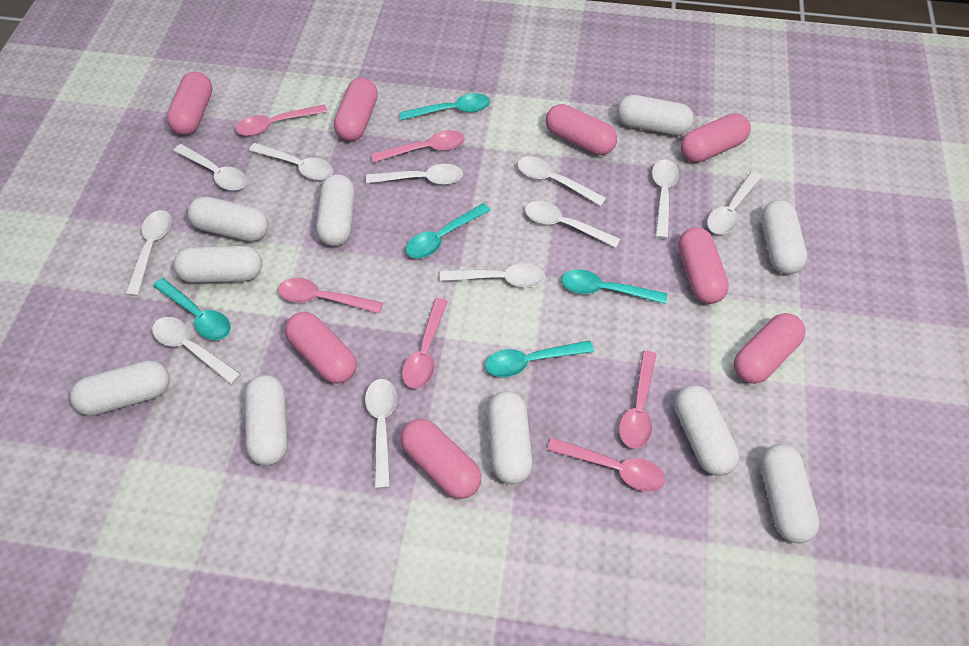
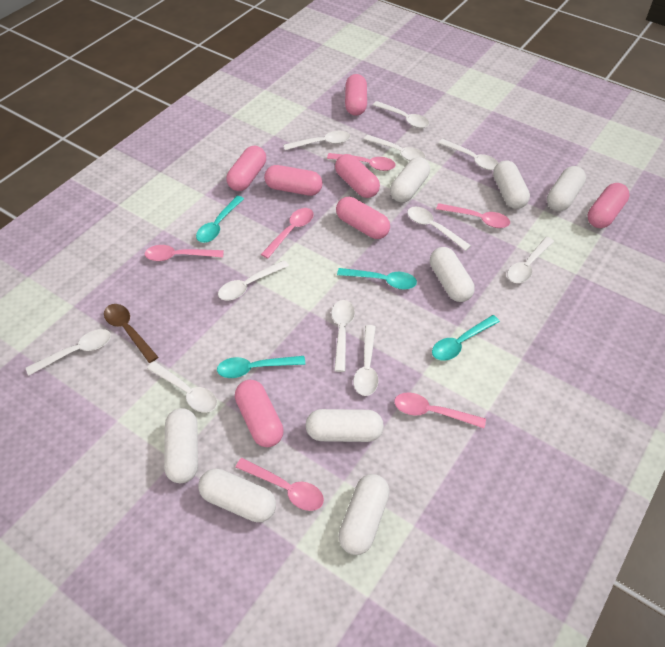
brown spoon: 0 -> 1
pink capsule: 8 -> 7
turquoise spoon: 5 -> 4
white capsule: 10 -> 8

